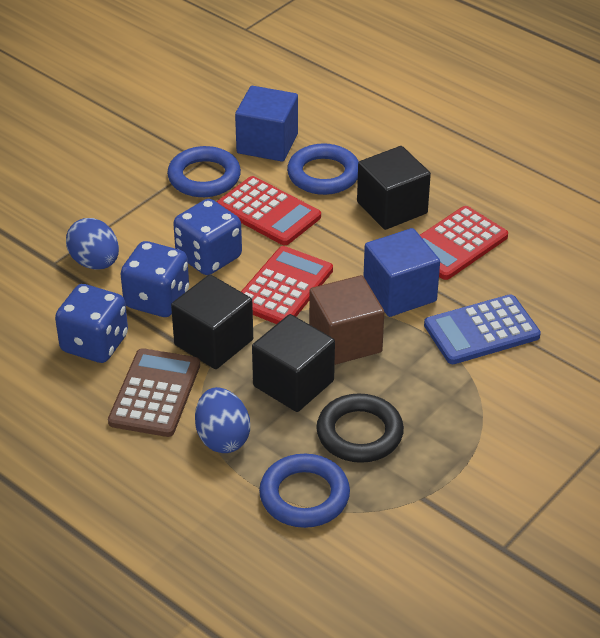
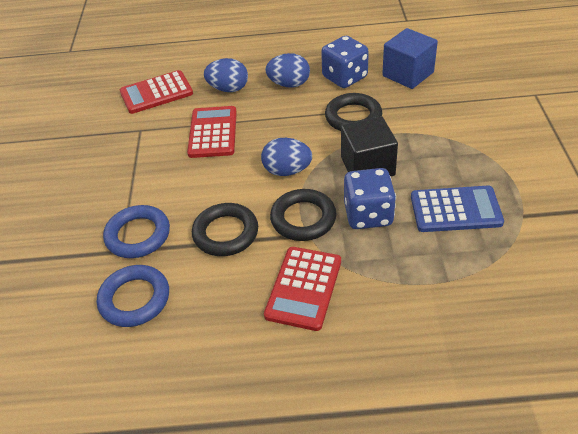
black cube: 3 -> 1
black ring: 1 -> 3
blue cube: 2 -> 1
blue dice: 3 -> 2
blue egg: 2 -> 3
blue ring: 3 -> 2
brown calculator: 1 -> 0
brown cube: 1 -> 0

